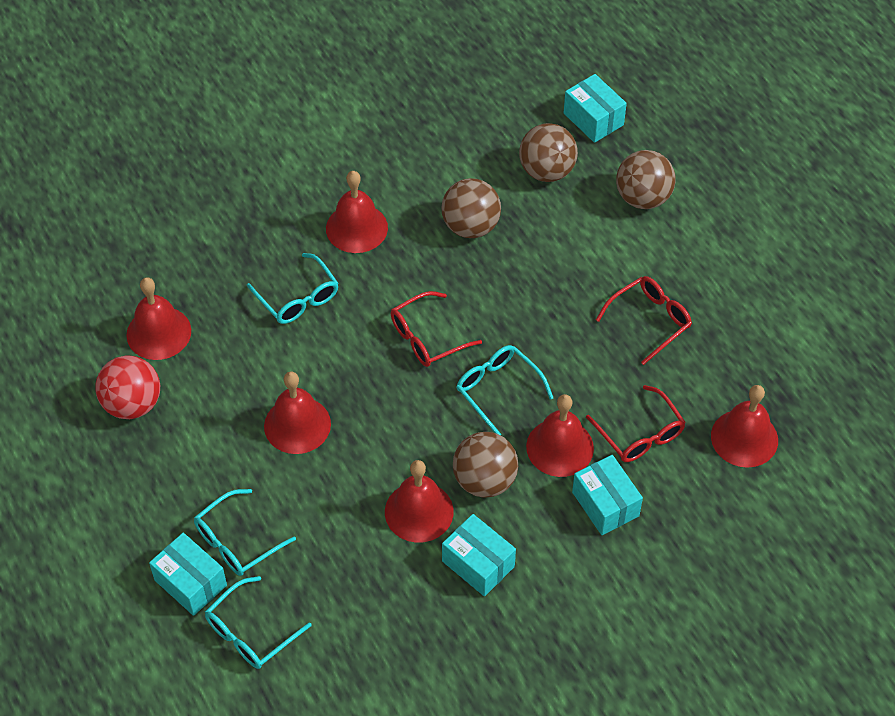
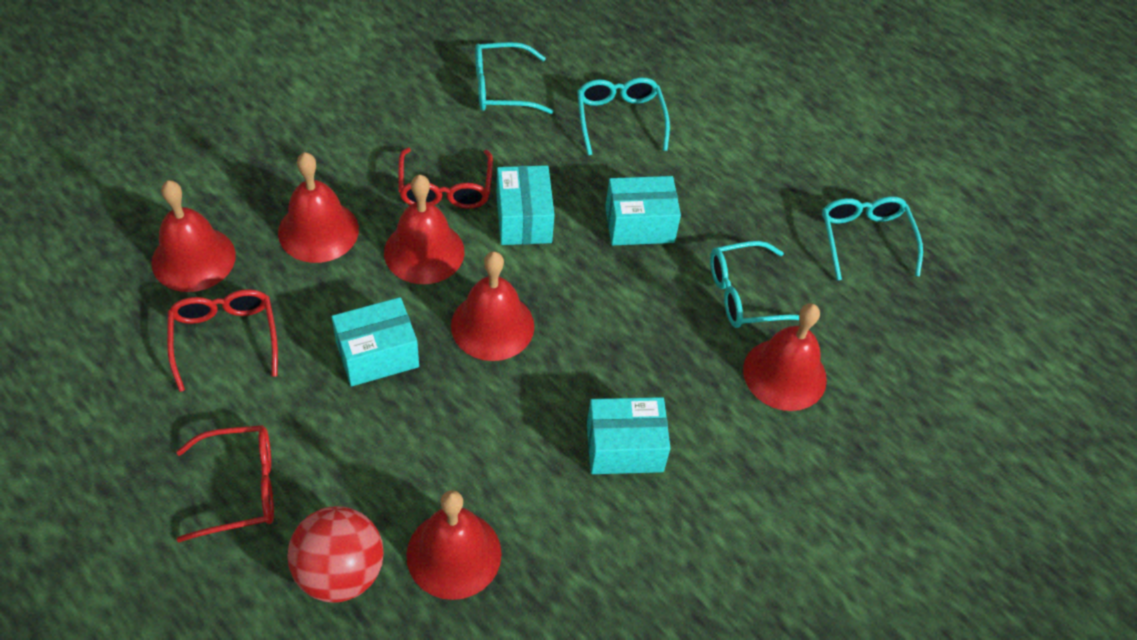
brown ball: 4 -> 0

